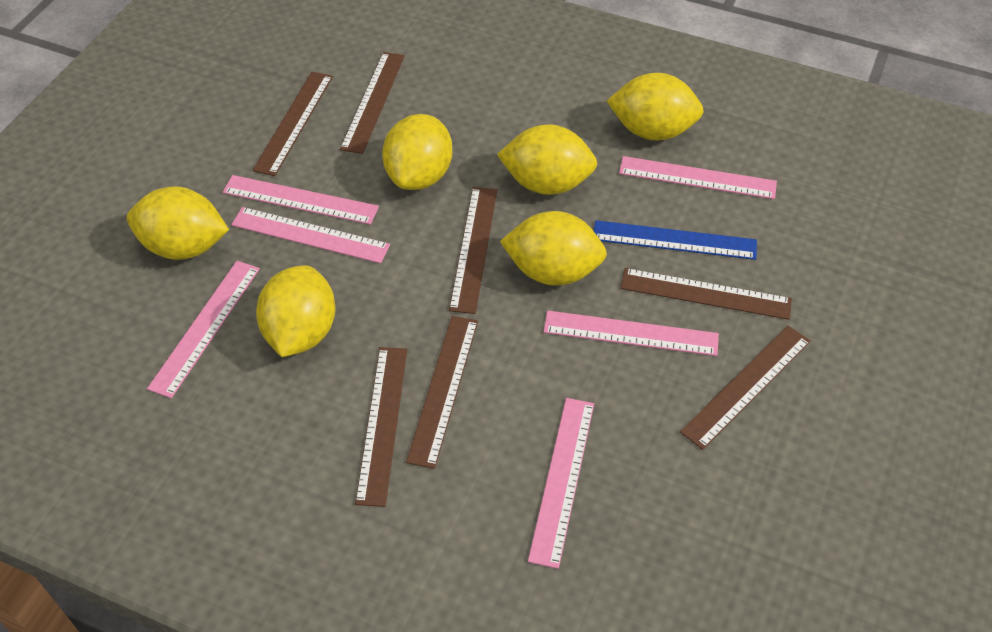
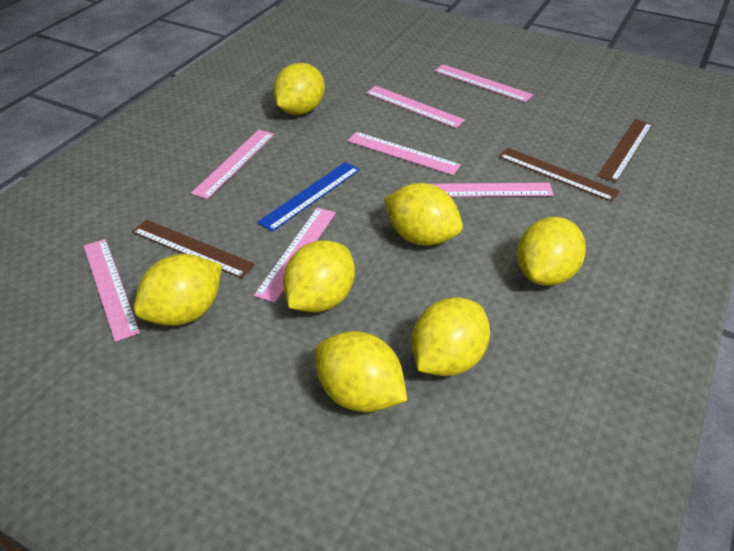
brown ruler: 7 -> 3
pink ruler: 6 -> 7
yellow lemon: 6 -> 7

